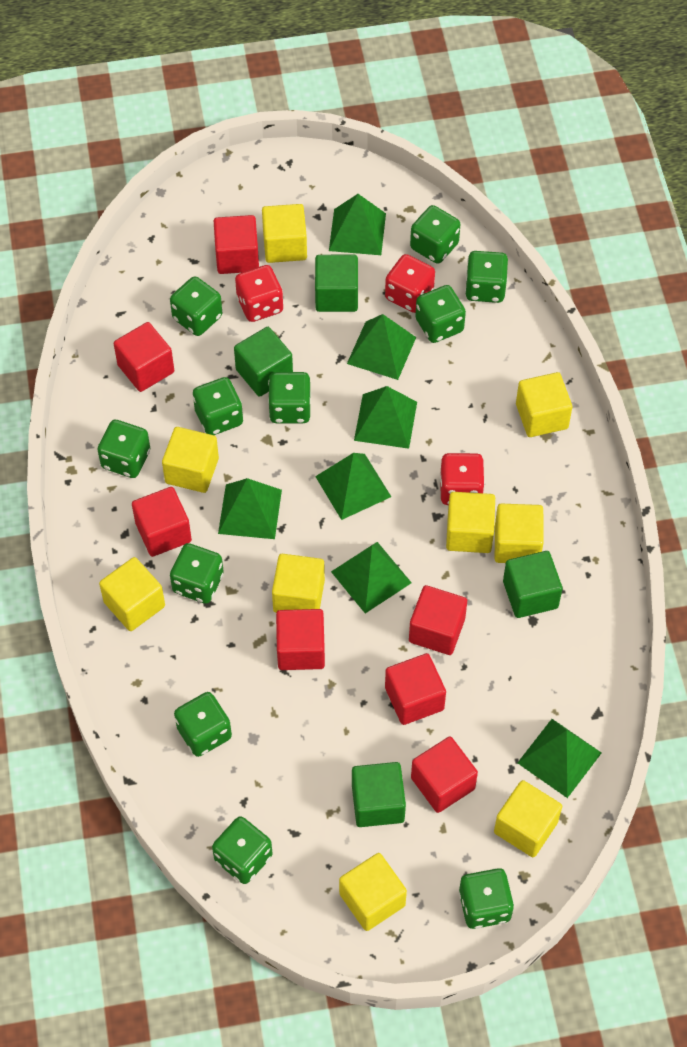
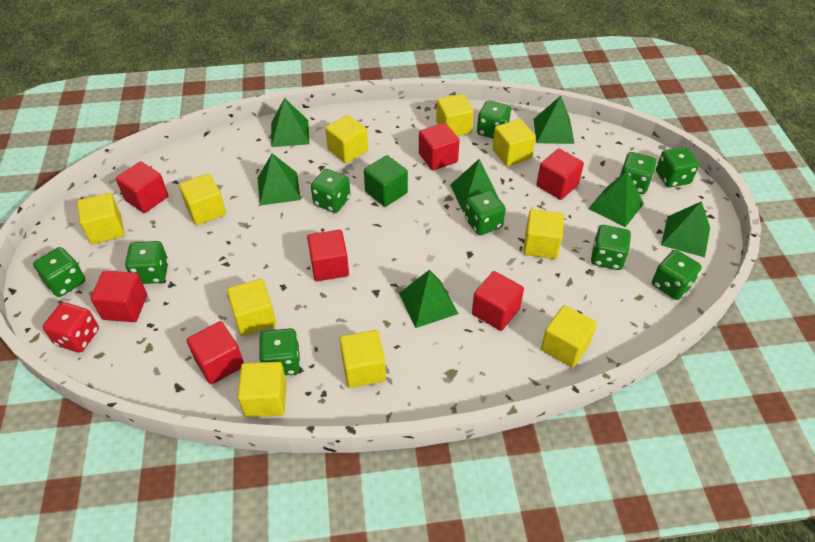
green cube: 4 -> 1
green dice: 11 -> 10
red dice: 3 -> 1
yellow cube: 9 -> 10

